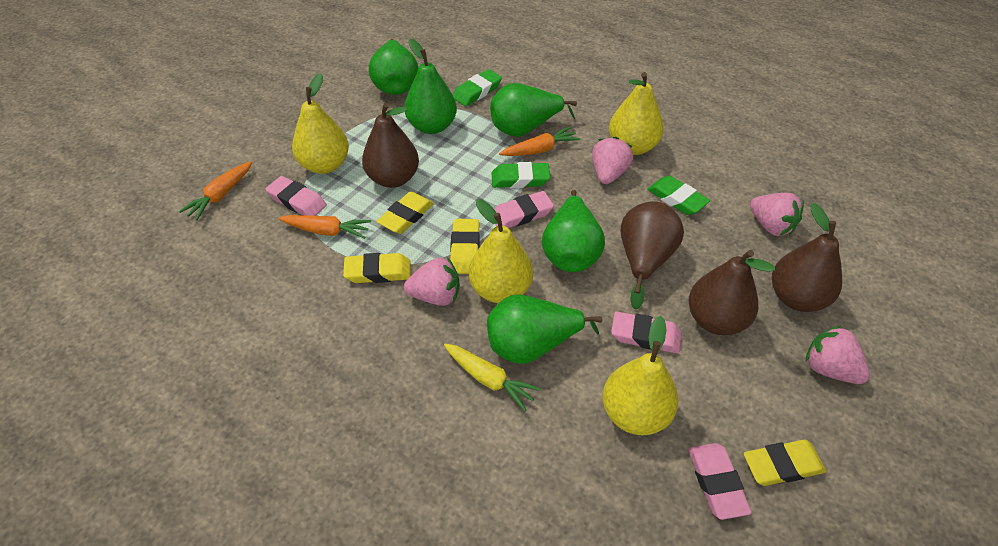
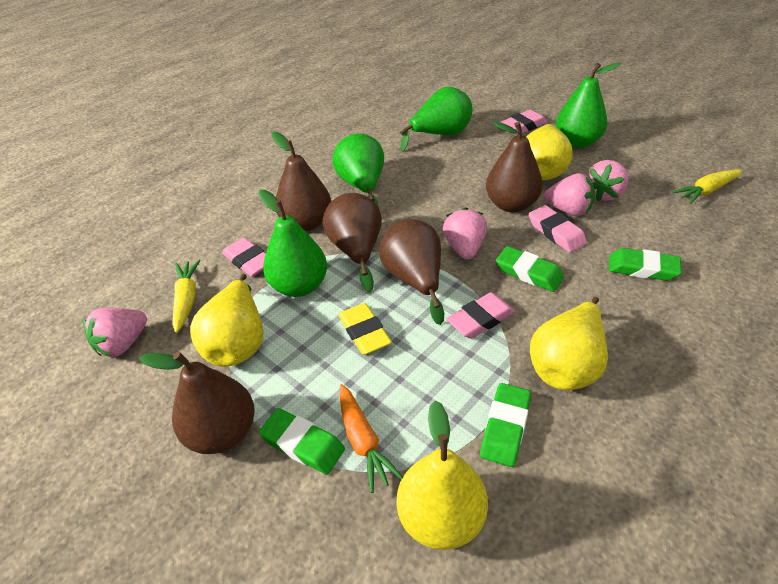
brown pear: 4 -> 5
green eraser: 3 -> 4
green pear: 5 -> 4
orange carrot: 3 -> 1
yellow carrot: 1 -> 2
yellow eraser: 4 -> 1

